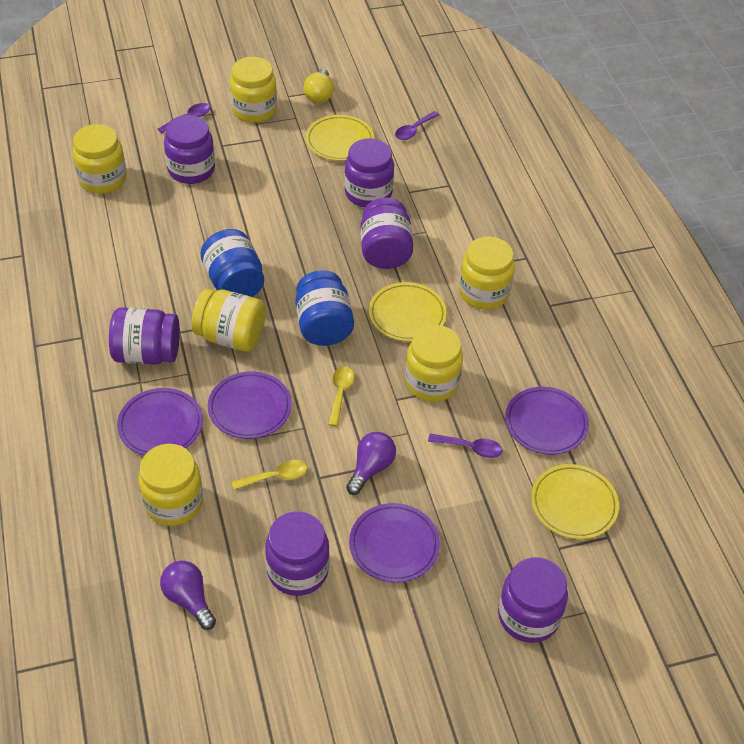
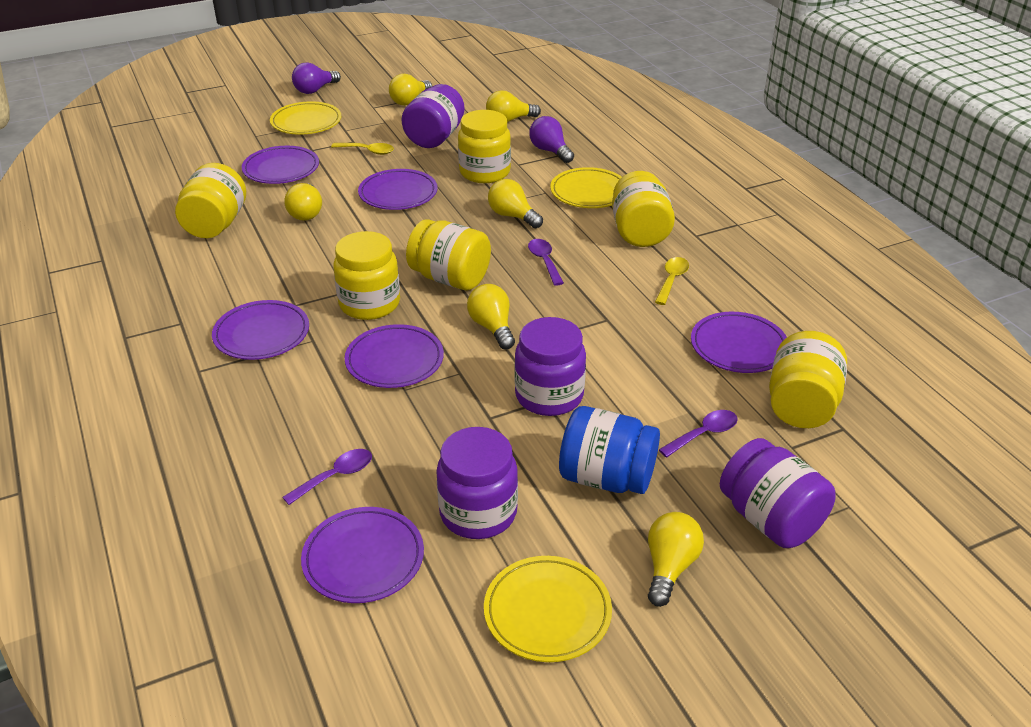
blue jar: 2 -> 1
purple jar: 6 -> 4
purple plate: 4 -> 6
yellow light bulb: 1 -> 6

